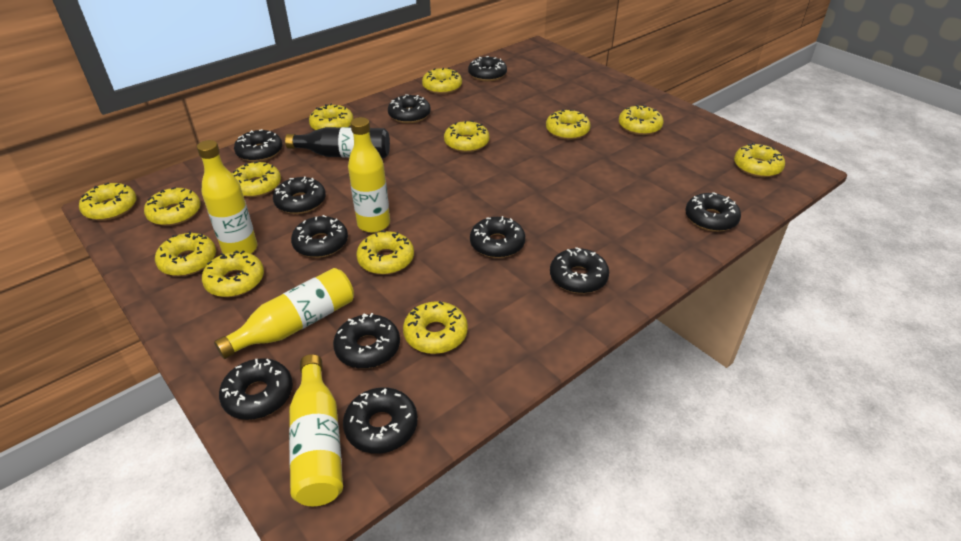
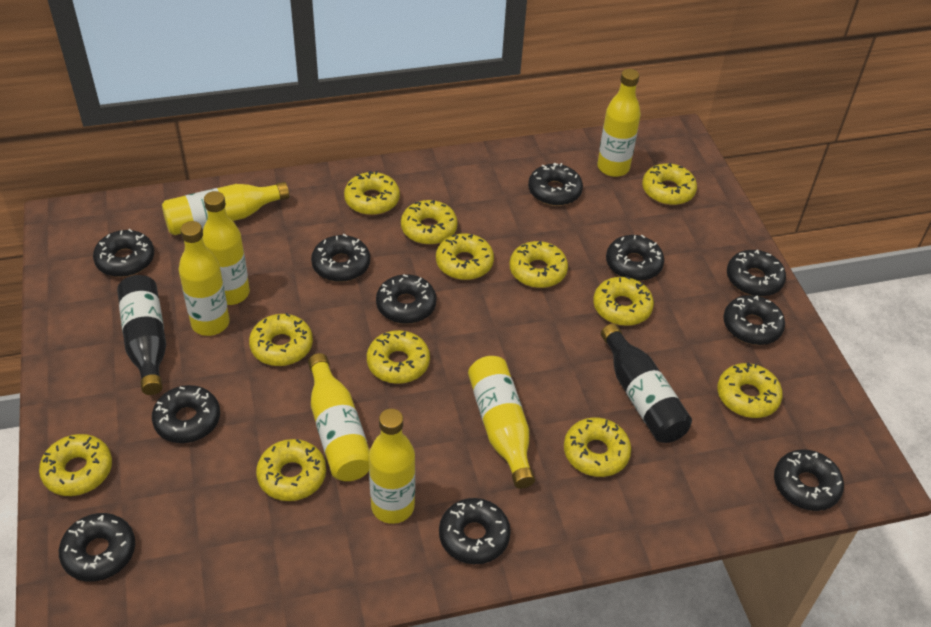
black bottle: 1 -> 2
yellow bottle: 4 -> 7
yellow donut: 13 -> 12

